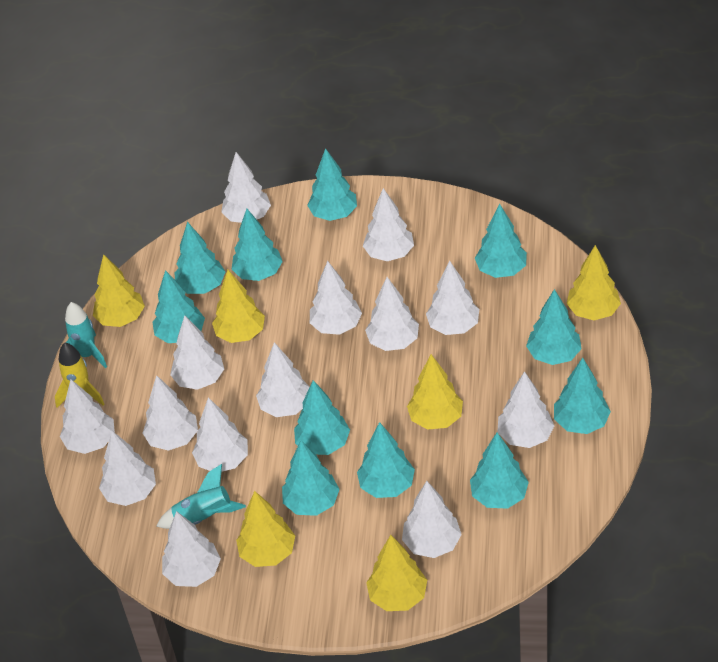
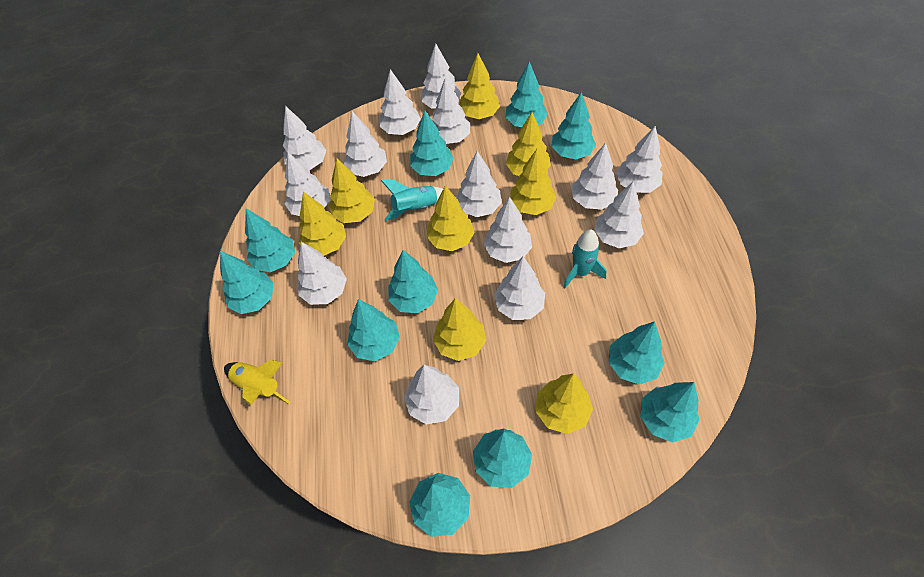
yellow tree: 6 -> 8

